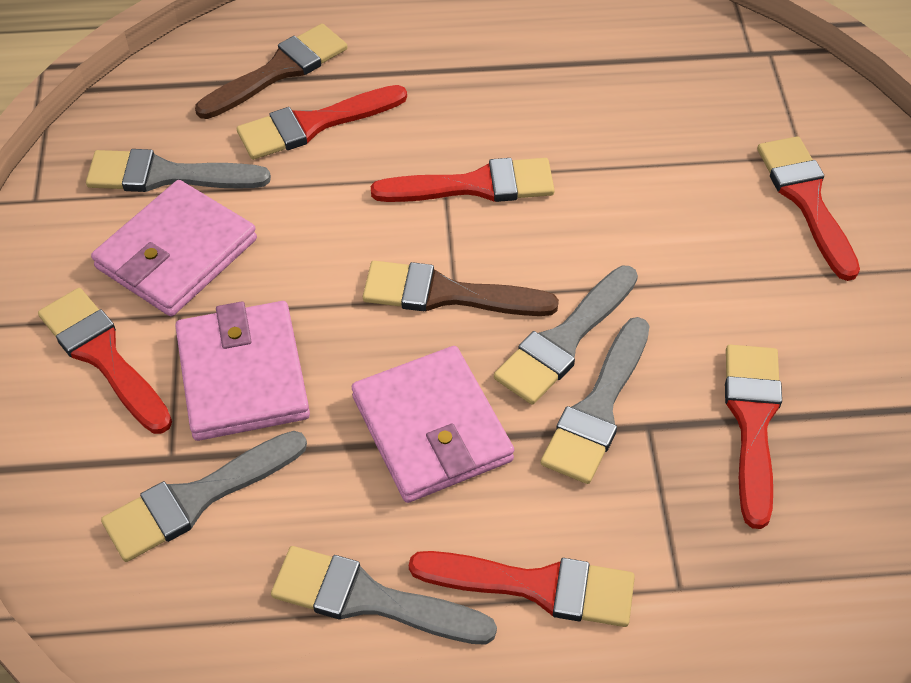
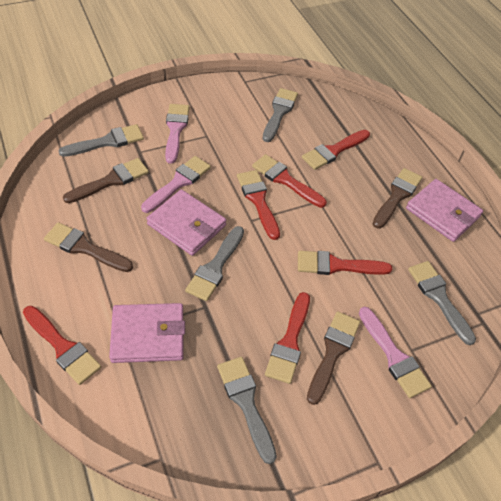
brown brush: 2 -> 4
pink brush: 0 -> 3

